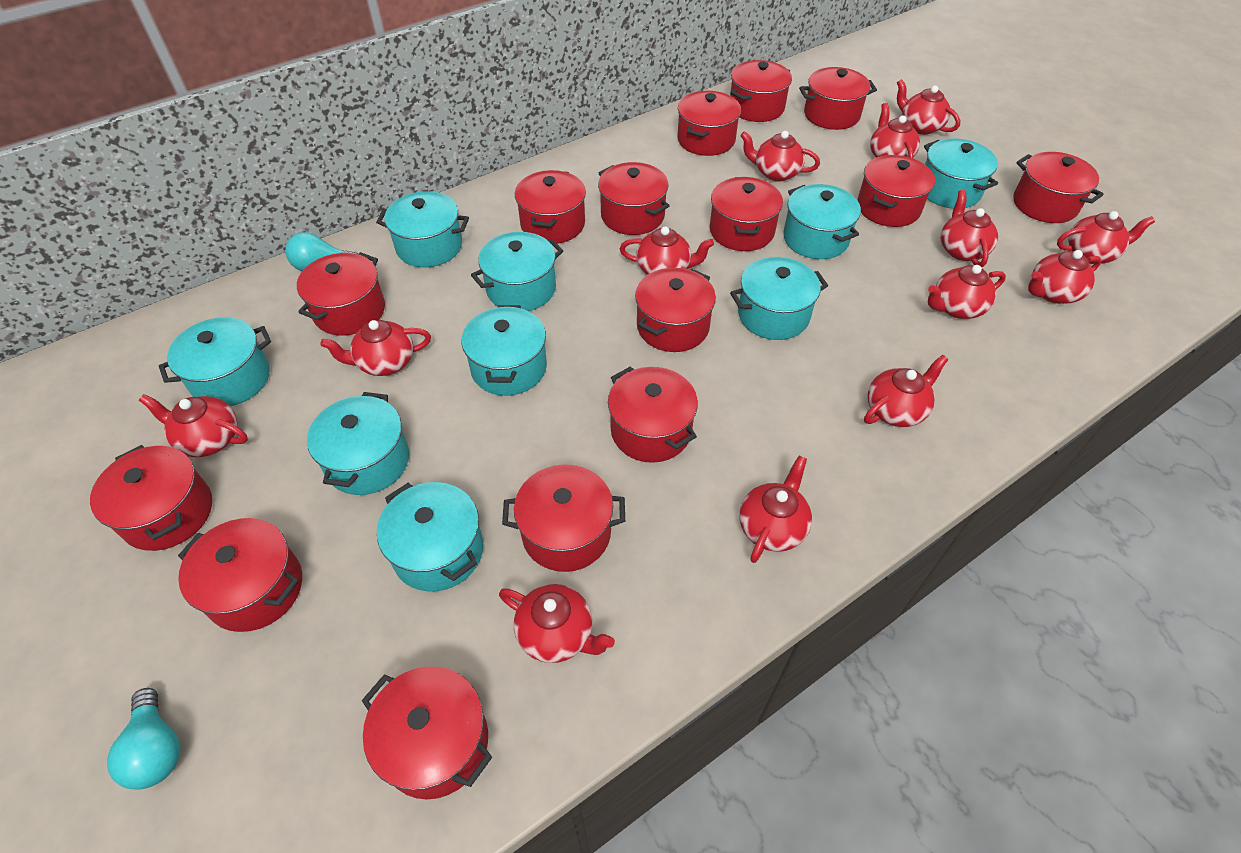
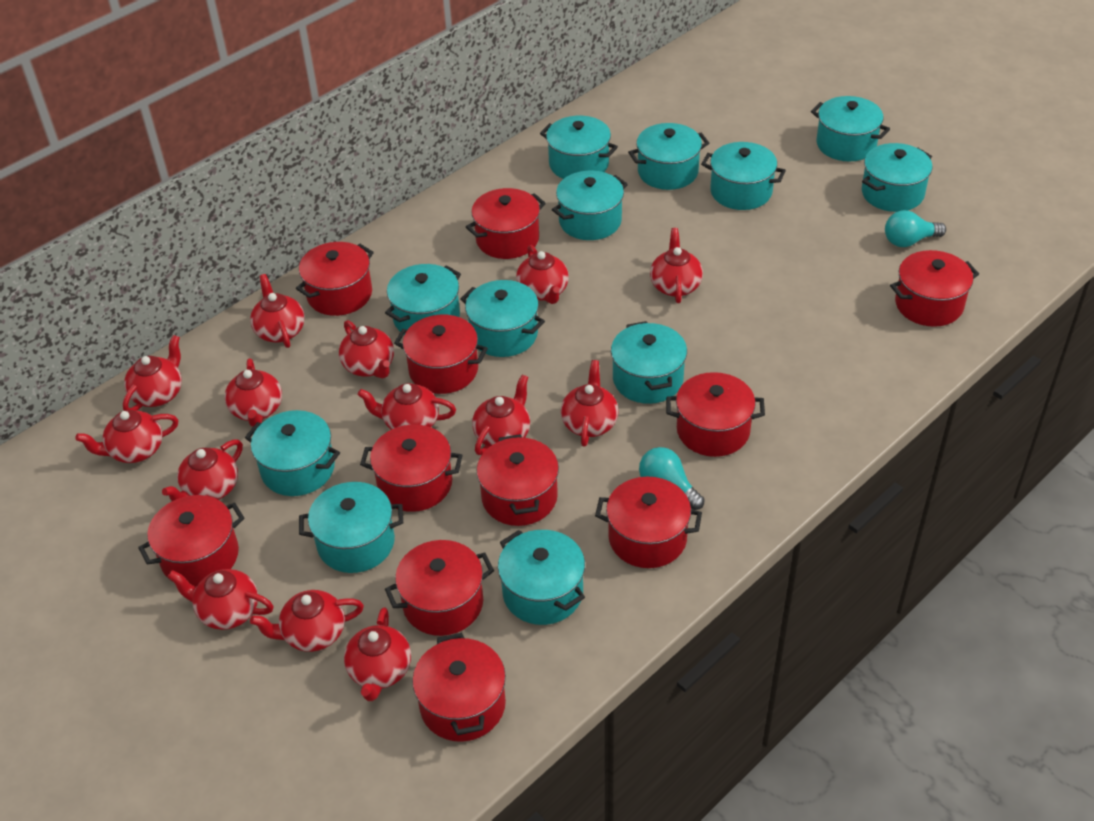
red pot: 15 -> 11
red teapot: 13 -> 14
turquoise pot: 9 -> 12

